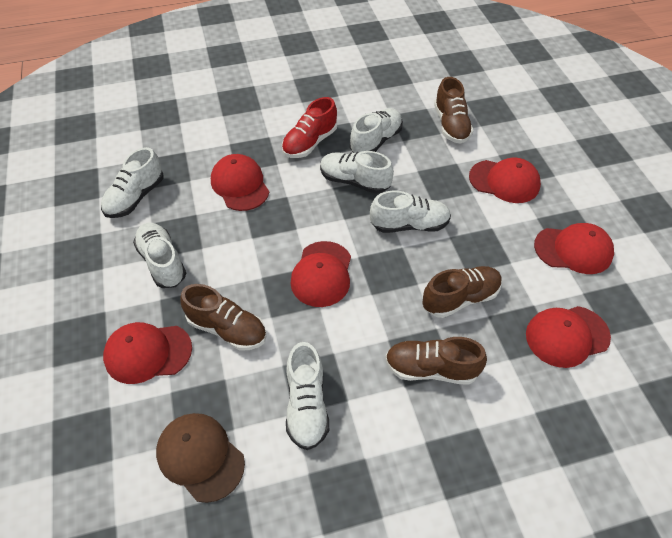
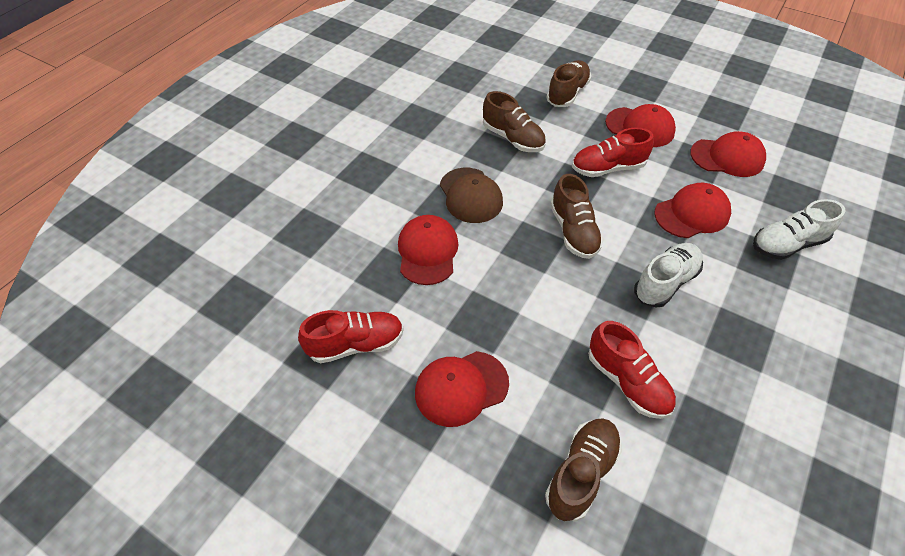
red cap: 6 -> 5
red shoe: 1 -> 3
white shoe: 6 -> 2

